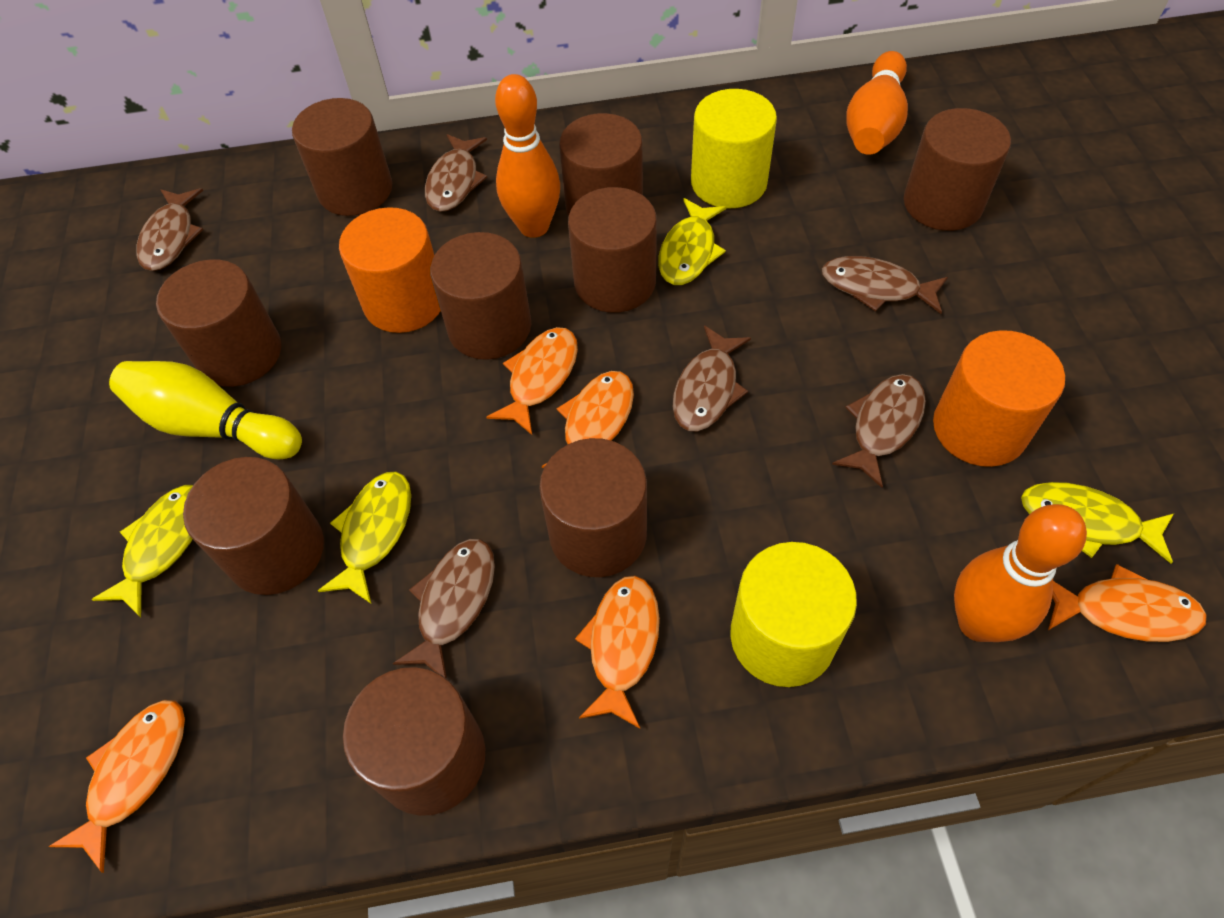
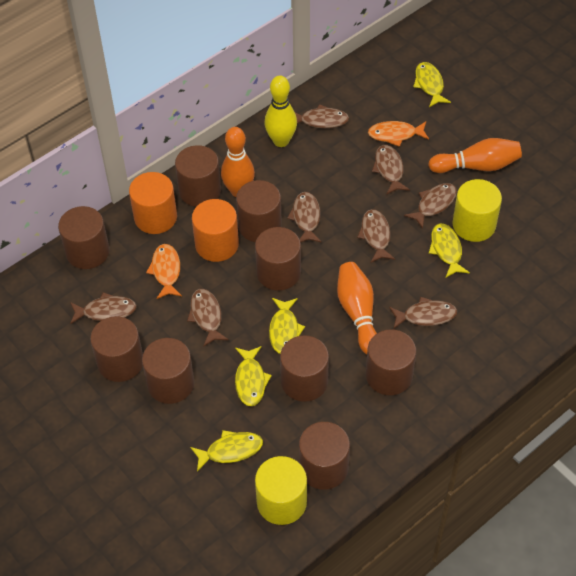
brown fish: 6 -> 8
orange fish: 5 -> 2
yellow fish: 4 -> 5

